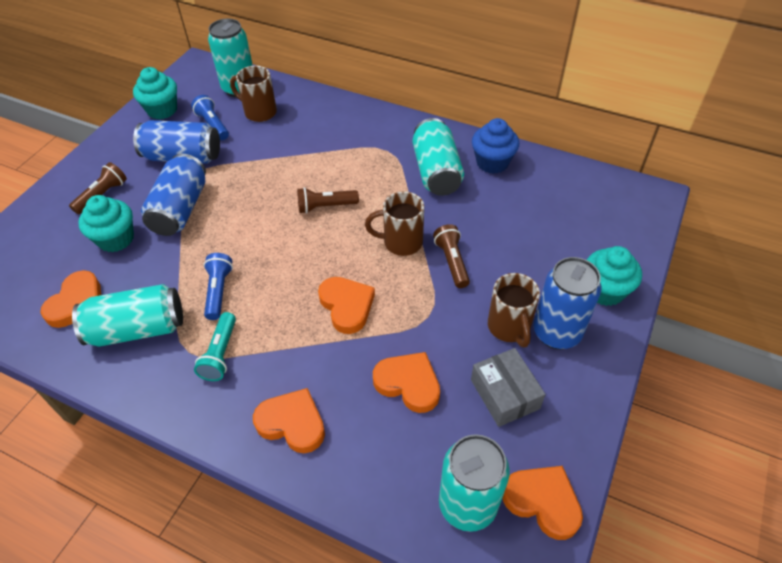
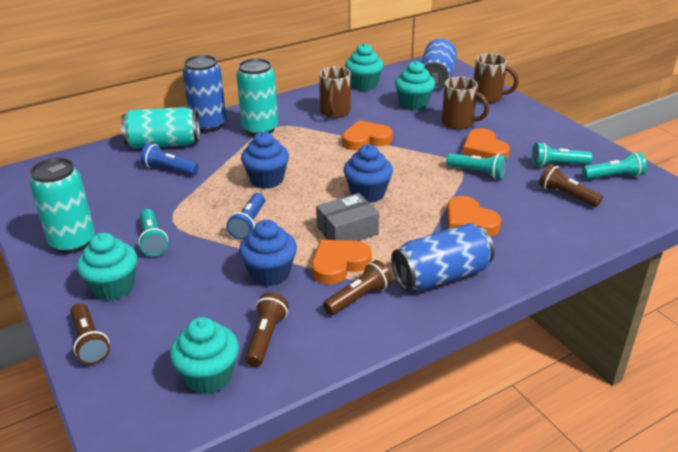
blue cupcake: 1 -> 3
brown flashlight: 3 -> 4
orange heart: 5 -> 4
turquoise can: 4 -> 3
turquoise cupcake: 3 -> 4
turquoise flashlight: 1 -> 4

